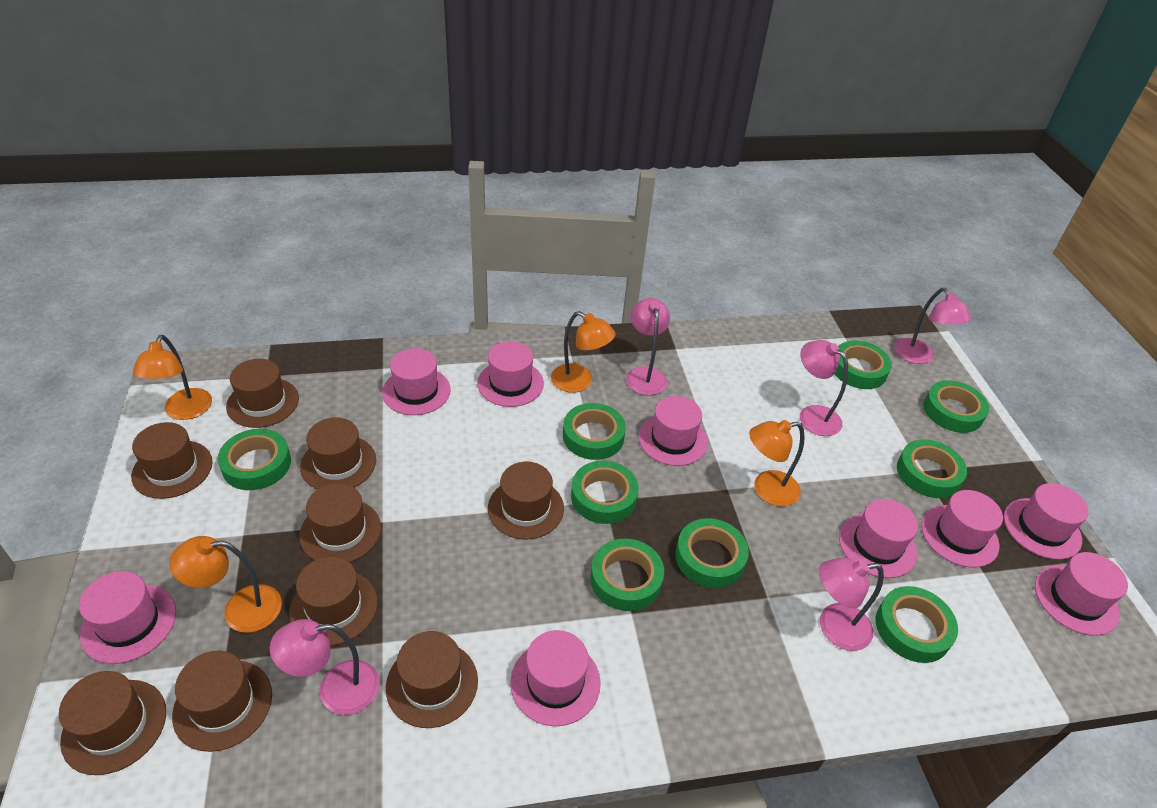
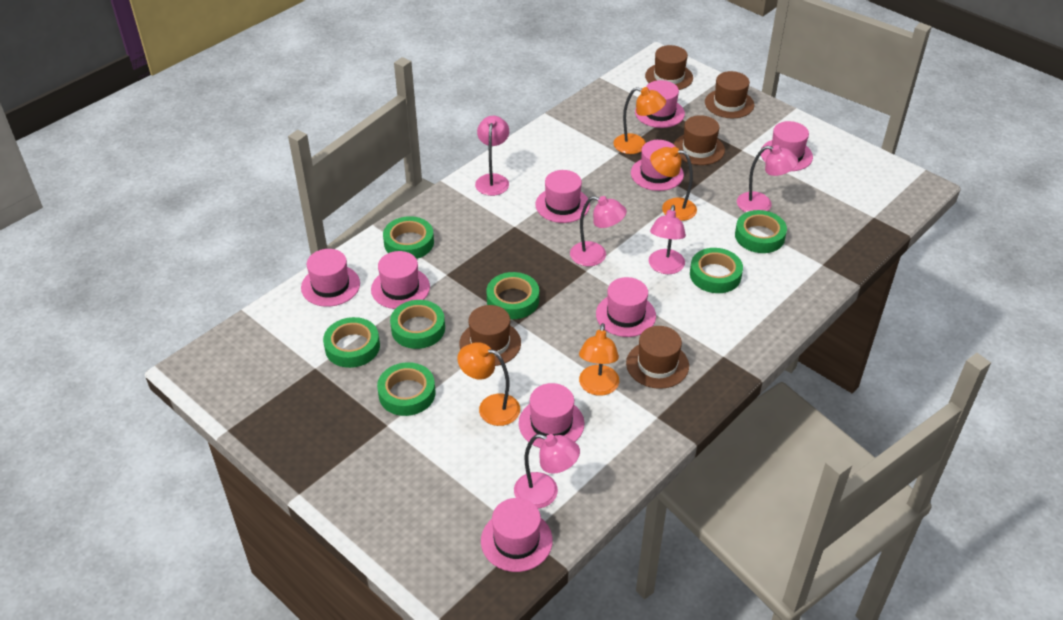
brown hat: 9 -> 5
green tape: 9 -> 7

